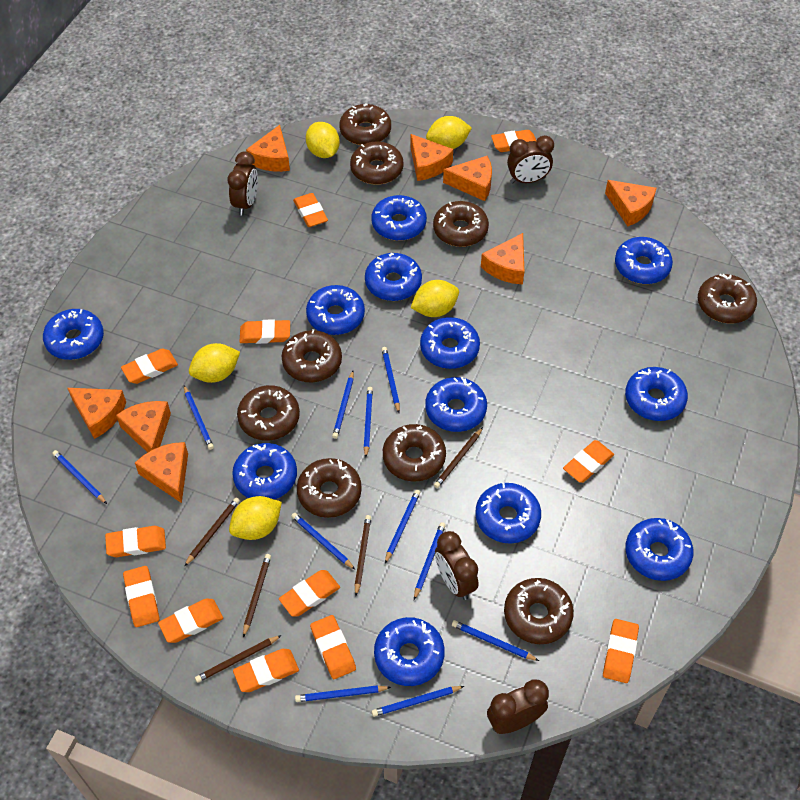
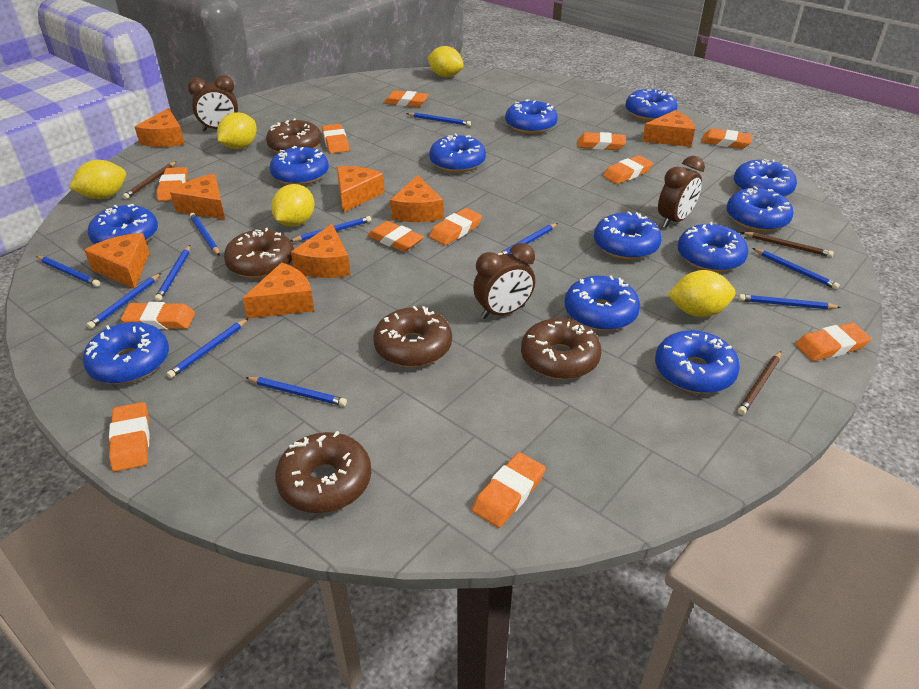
brown clock: 4 -> 3
brown donut: 9 -> 5
brown pencil: 5 -> 3

